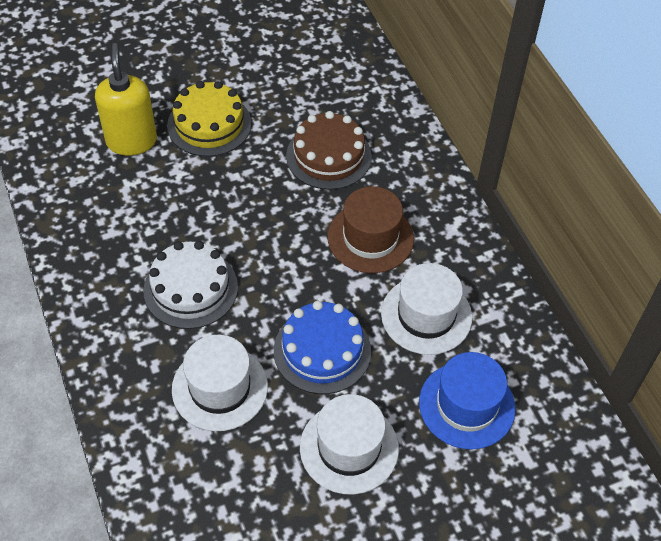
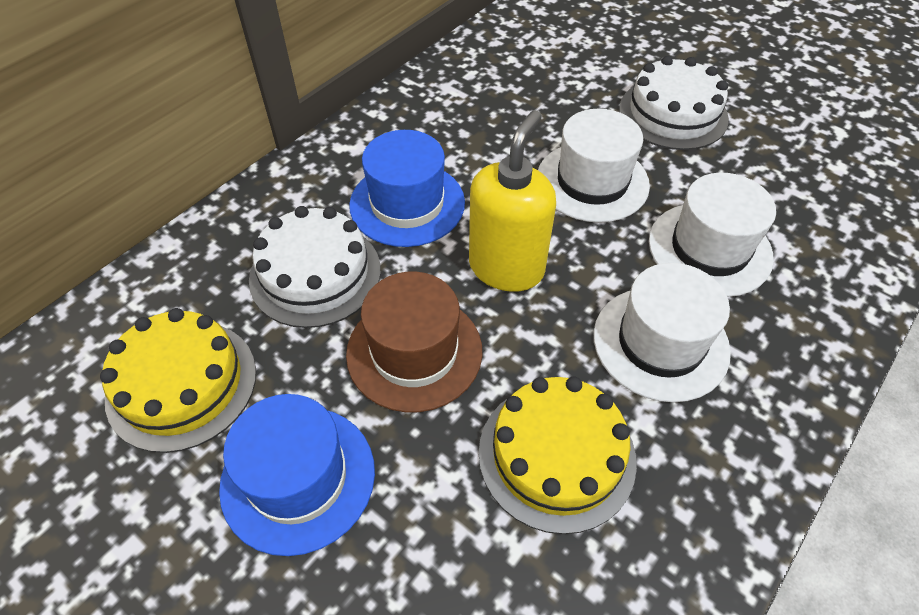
blue cake: 1 -> 0
blue hat: 1 -> 2
brown cake: 1 -> 0
white cake: 1 -> 2
yellow cake: 1 -> 2

